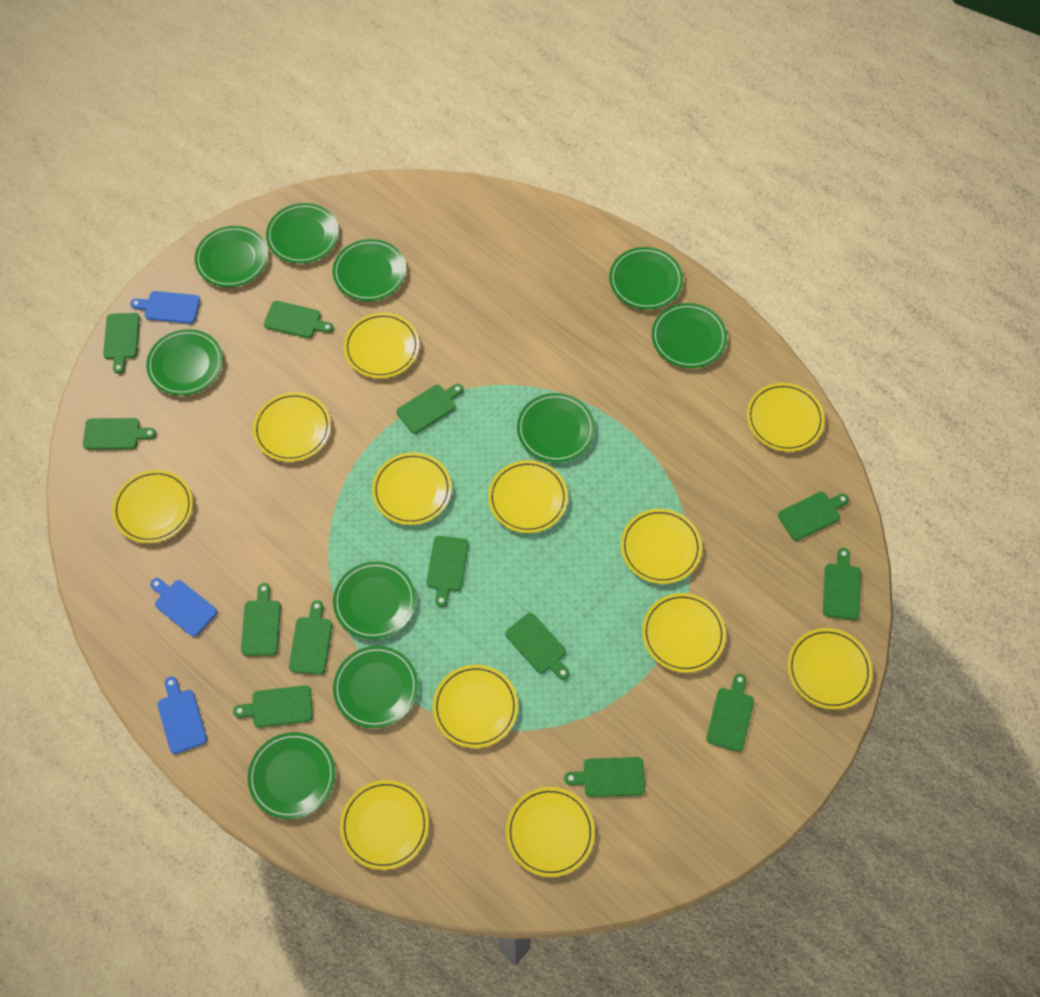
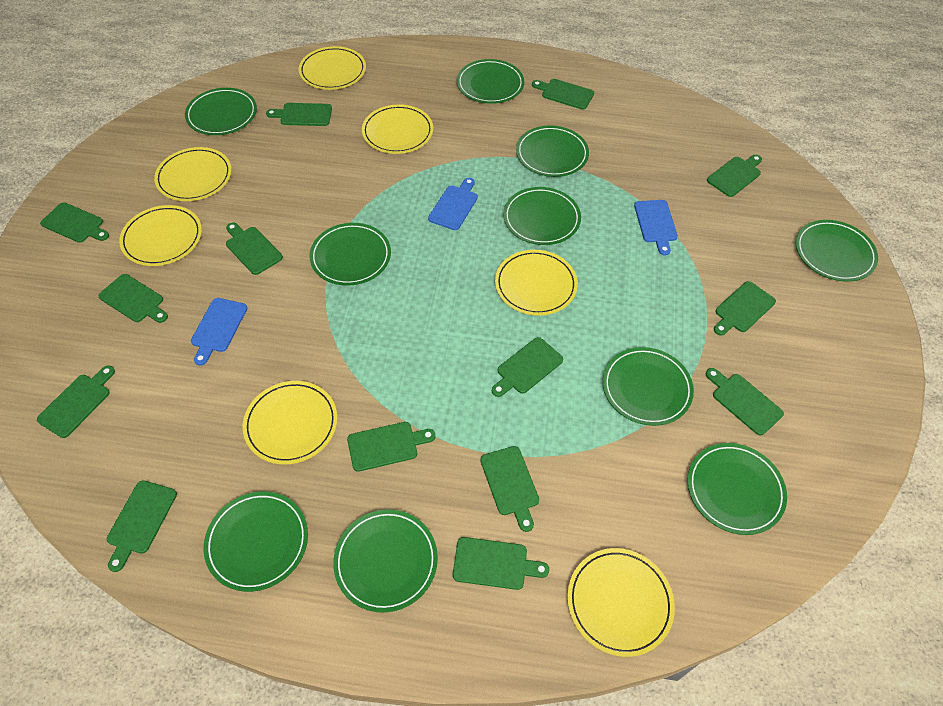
green cutting board: 13 -> 14
yellow plate: 12 -> 7

